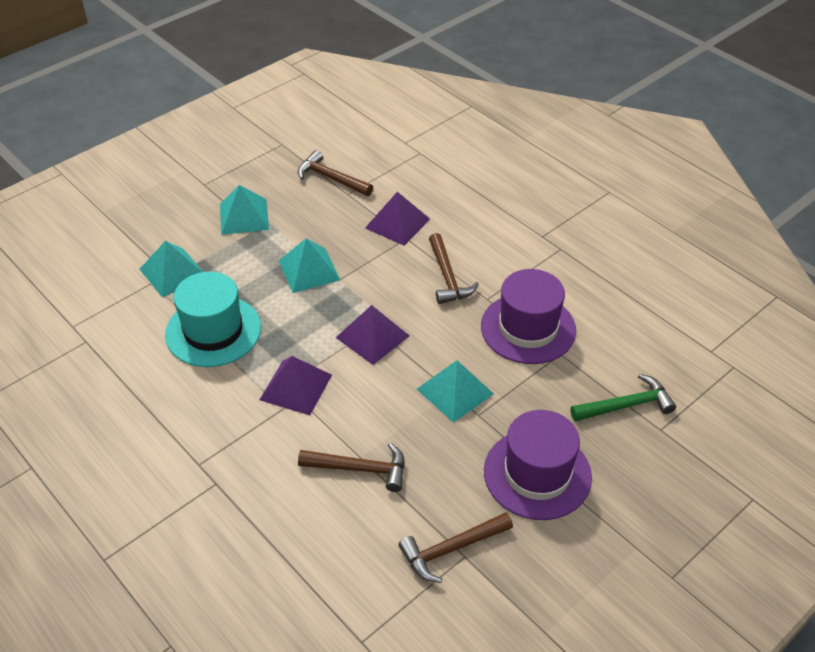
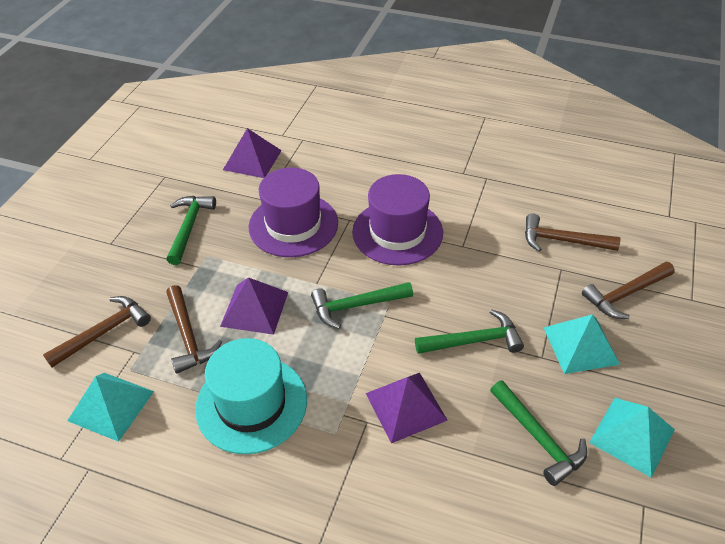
green hammer: 1 -> 4
turquoise pyramid: 4 -> 3

